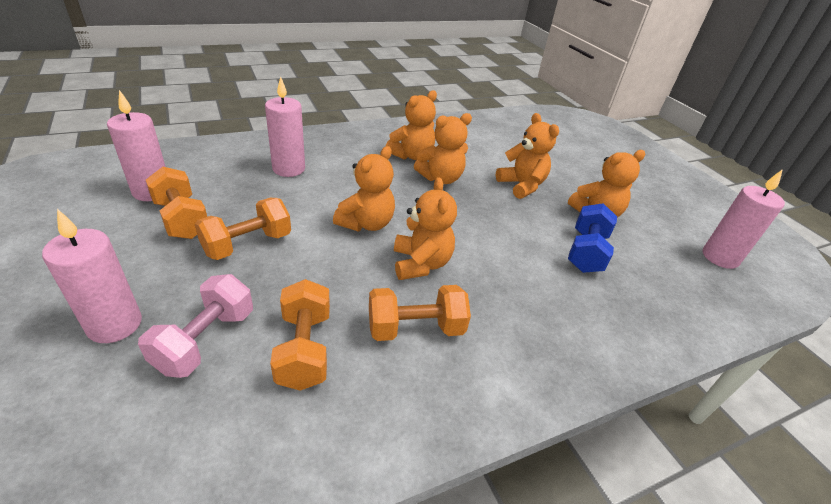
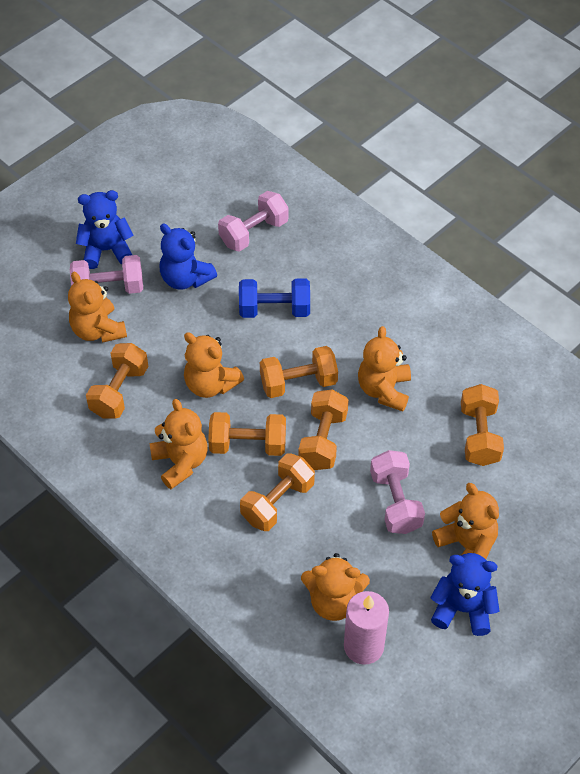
blue teddy bear: 0 -> 3
orange dumbbell: 4 -> 6
pink candle: 4 -> 1
pink dumbbell: 1 -> 3

